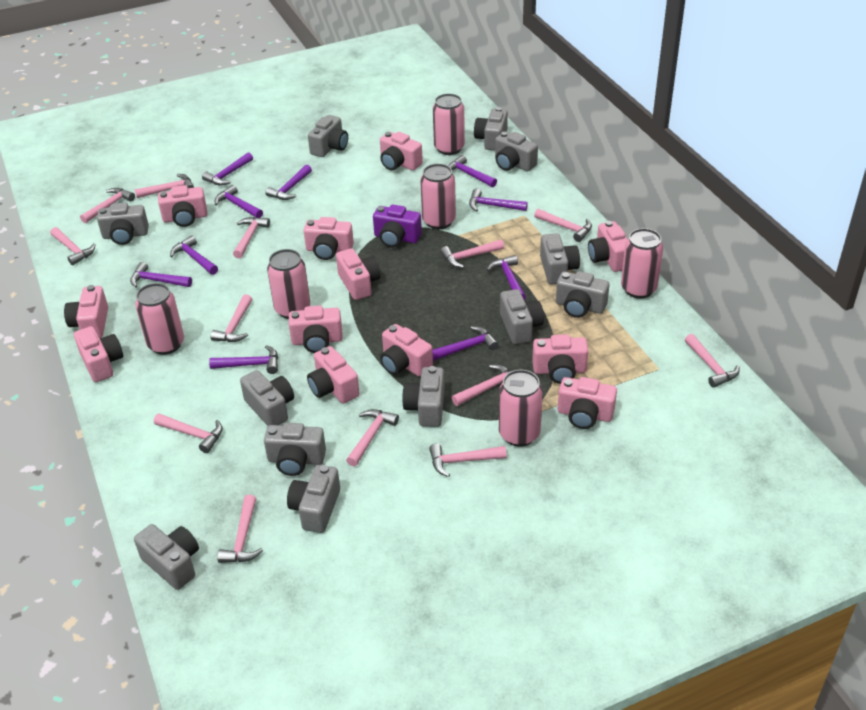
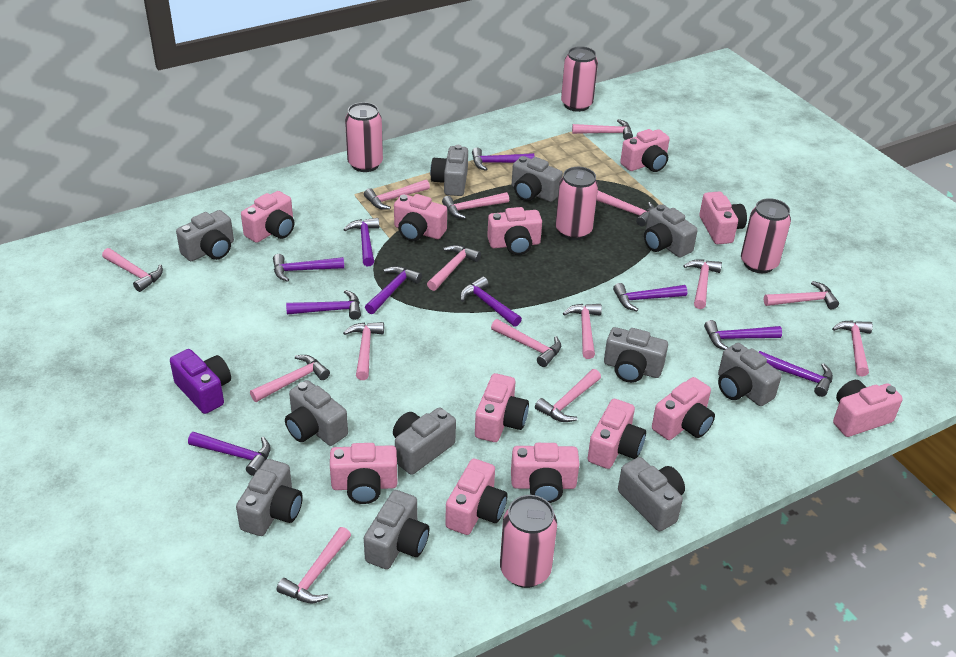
grey camera: 12 -> 11
pink can: 6 -> 5
pink hammer: 13 -> 15

